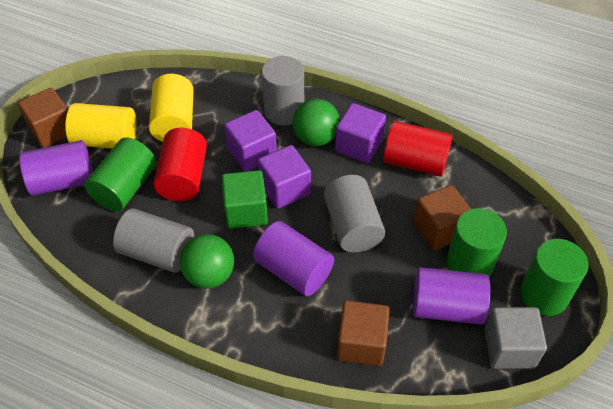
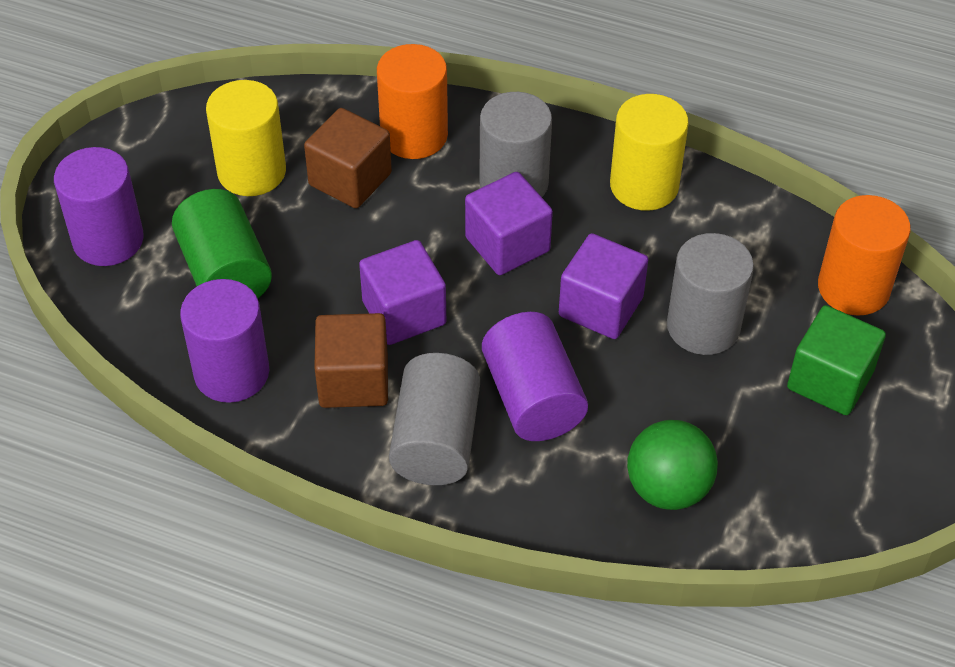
brown cube: 3 -> 2
green ball: 2 -> 1
green cylinder: 3 -> 1
grey cube: 1 -> 0
orange cylinder: 0 -> 2
red cylinder: 2 -> 0

